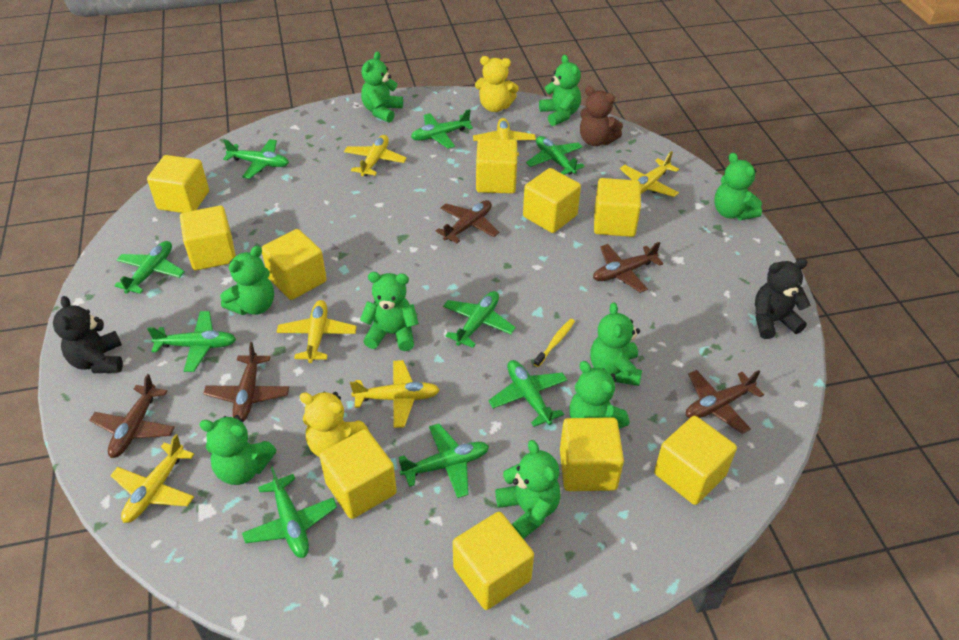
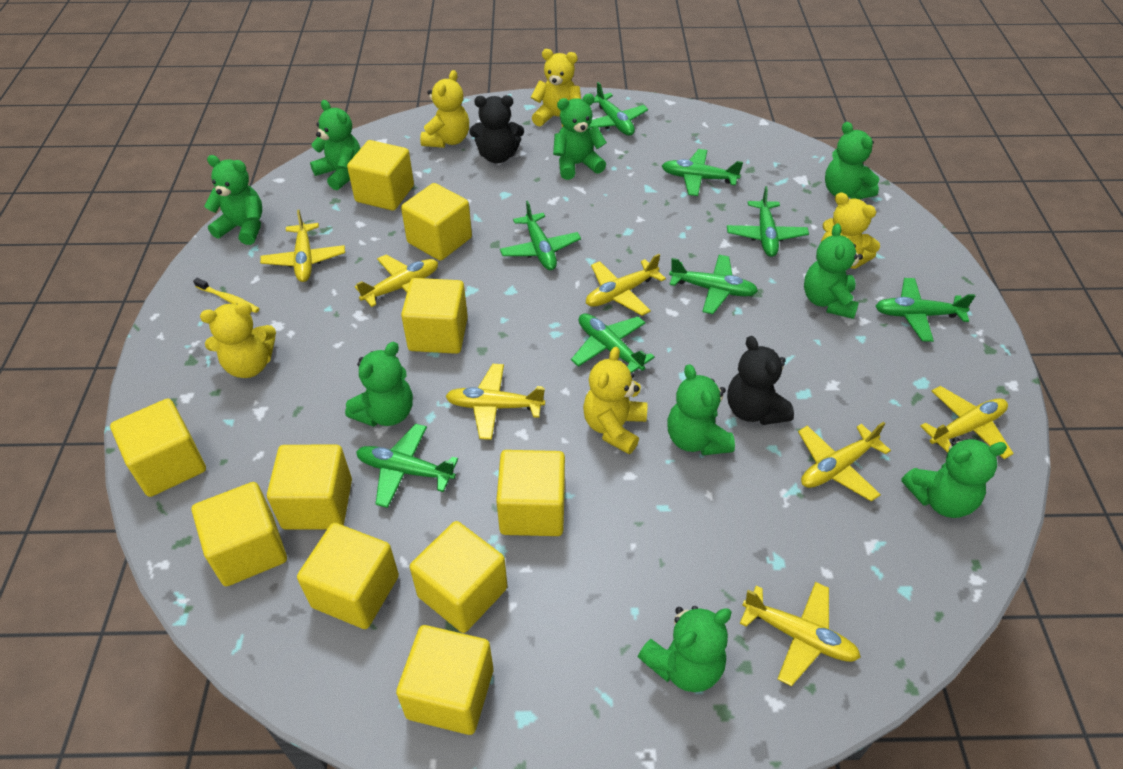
brown plane: 5 -> 0
brown teddy bear: 1 -> 0
green plane: 9 -> 8
yellow plane: 6 -> 7
yellow teddy bear: 2 -> 5

